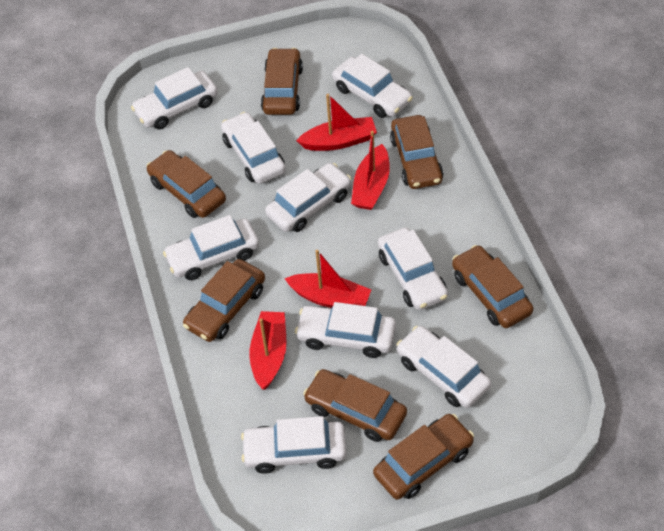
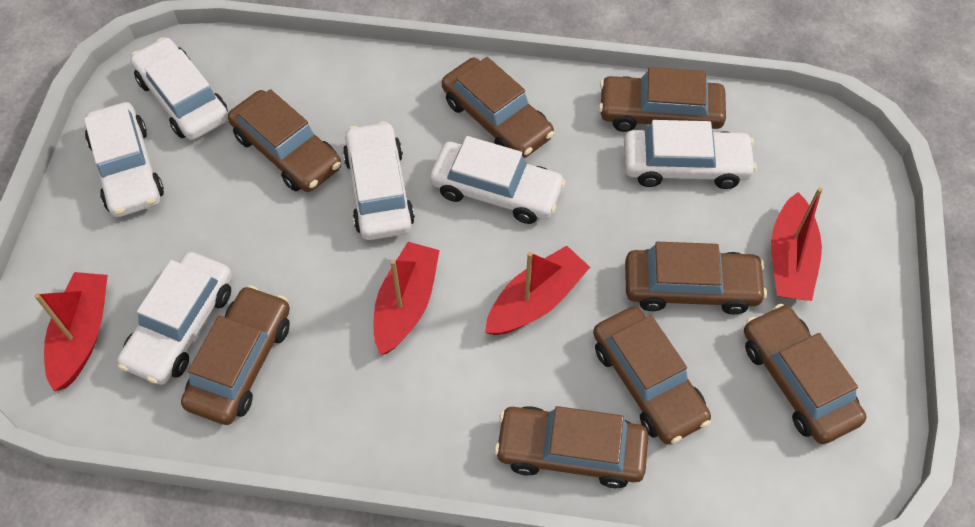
brown car: 7 -> 8
white car: 9 -> 6

